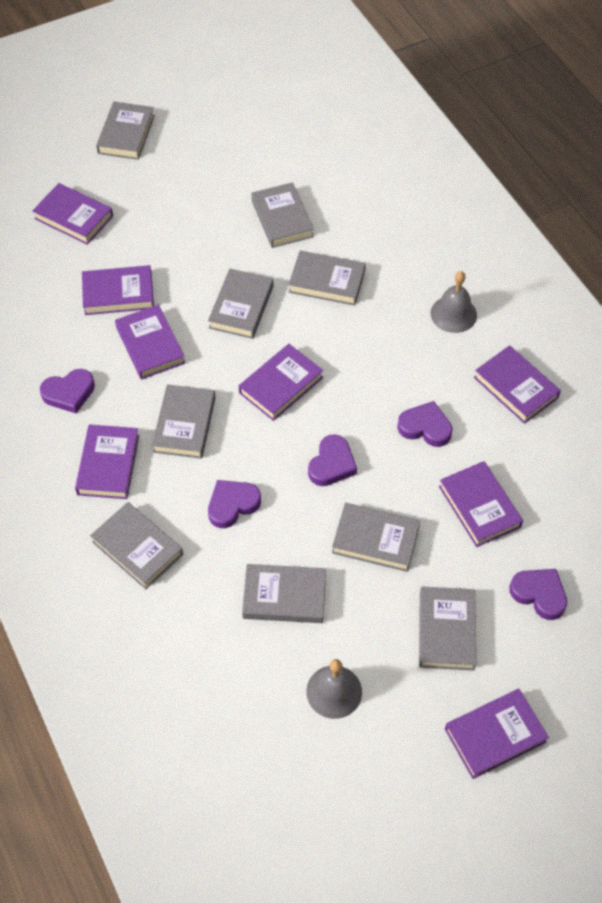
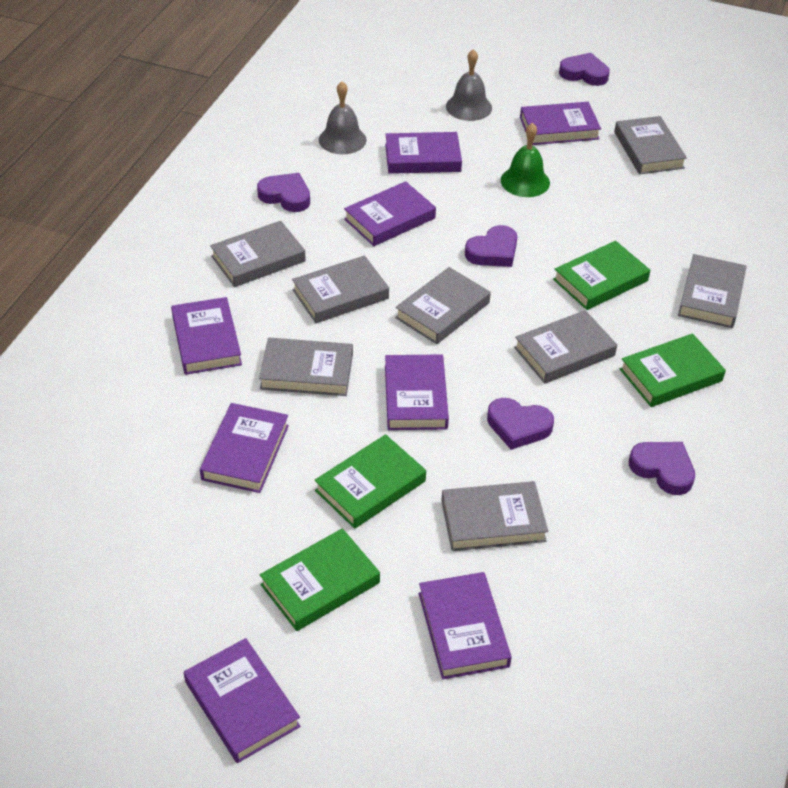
green bell: 0 -> 1
green book: 0 -> 4
grey book: 9 -> 8

